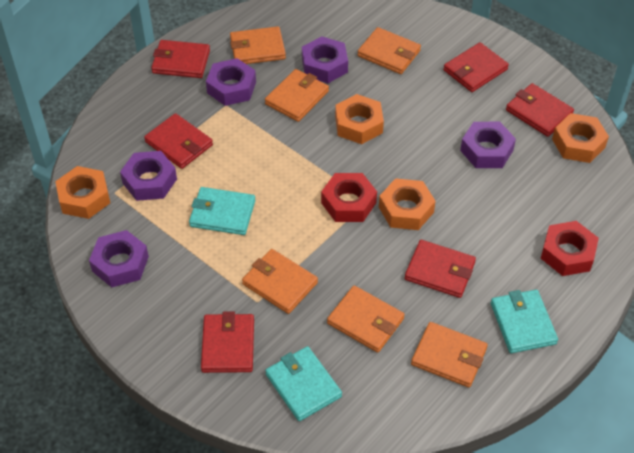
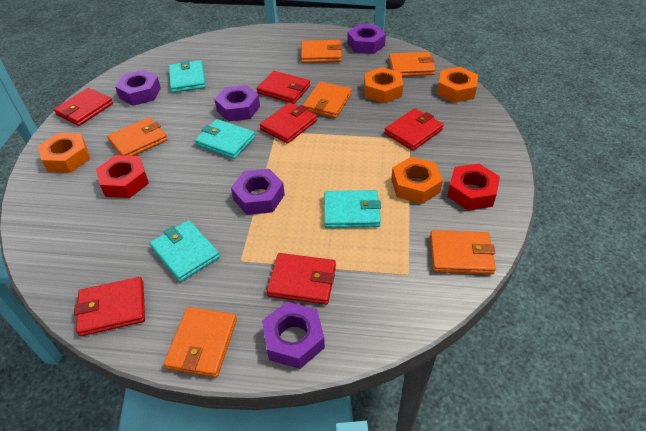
turquoise wallet: 3 -> 4

